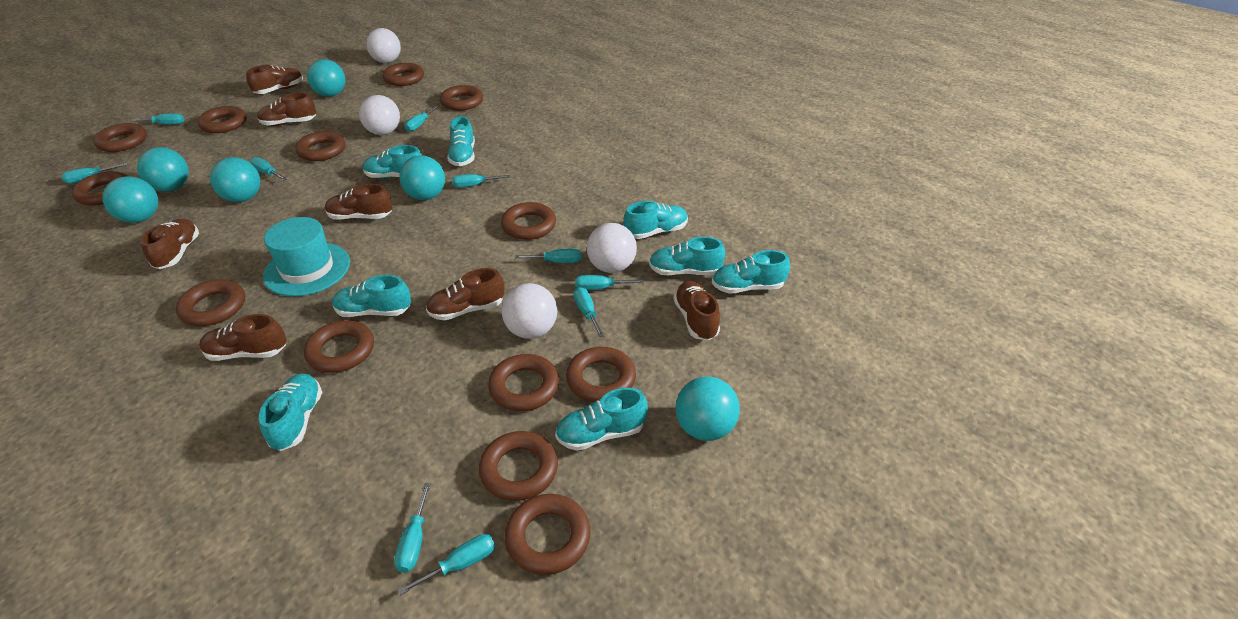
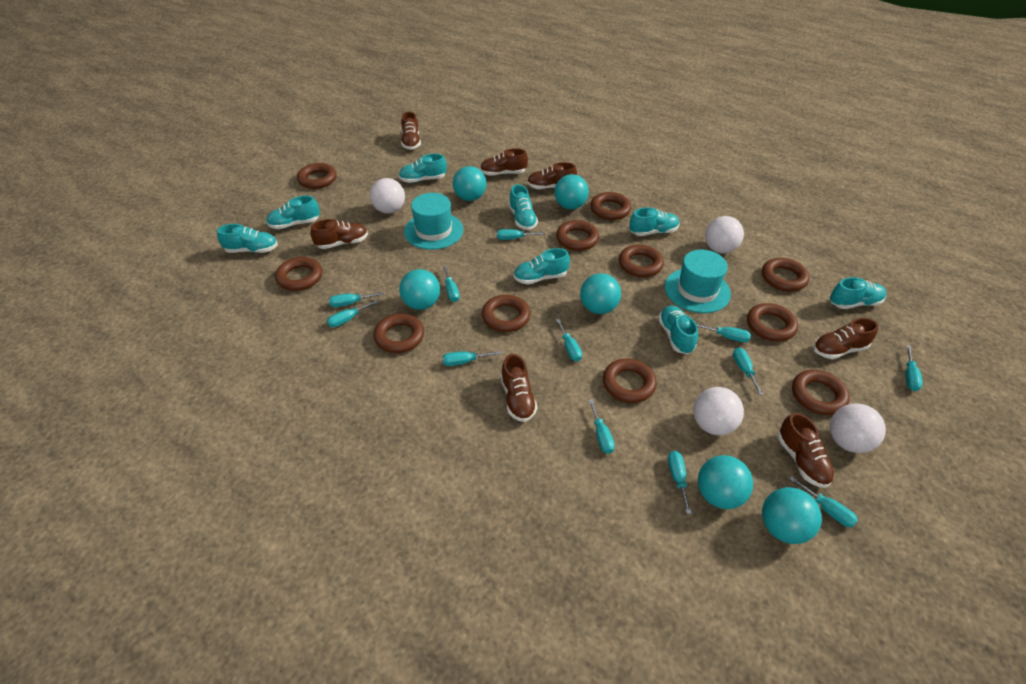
brown ring: 13 -> 11
turquoise hat: 1 -> 2
turquoise screwdriver: 10 -> 12

